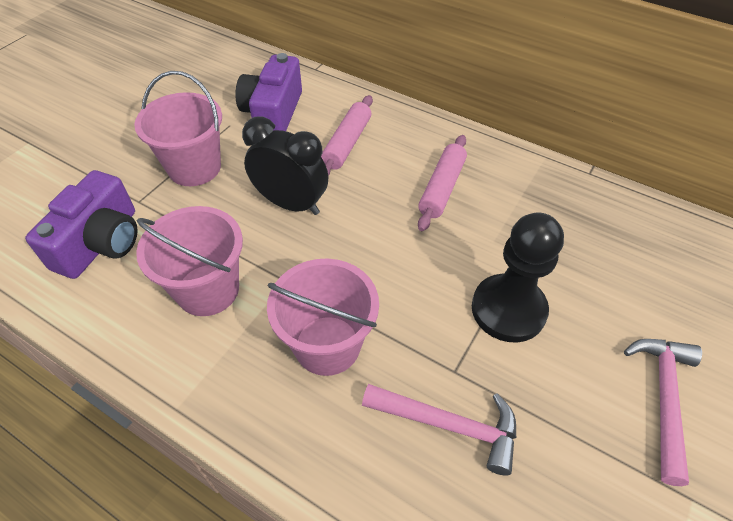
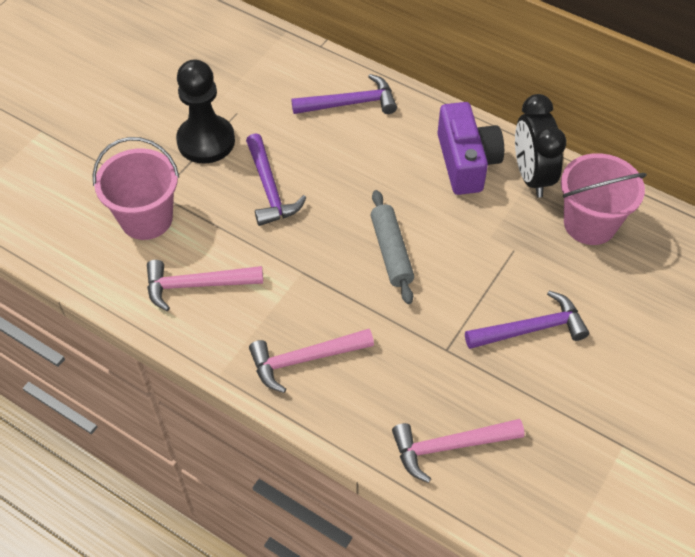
grey rolling pin: 0 -> 1
pink bucket: 3 -> 2
pink hammer: 2 -> 3
pink rolling pin: 2 -> 0
purple camera: 2 -> 1
purple hammer: 0 -> 3

